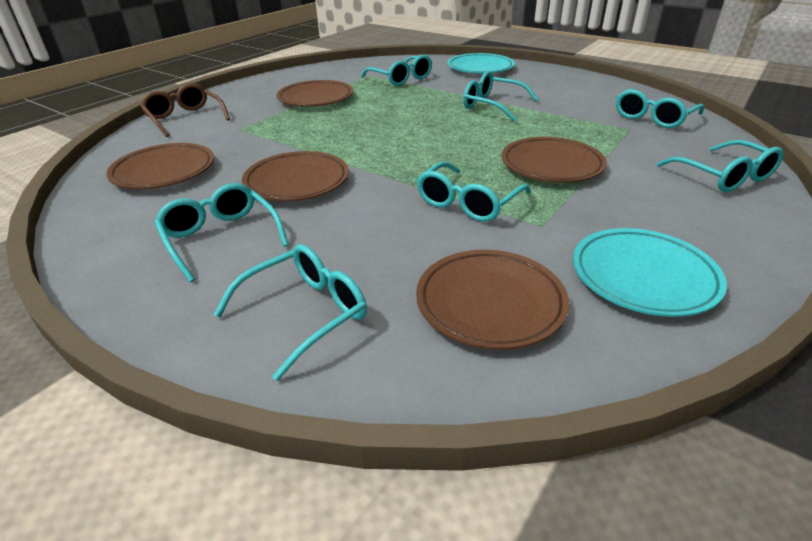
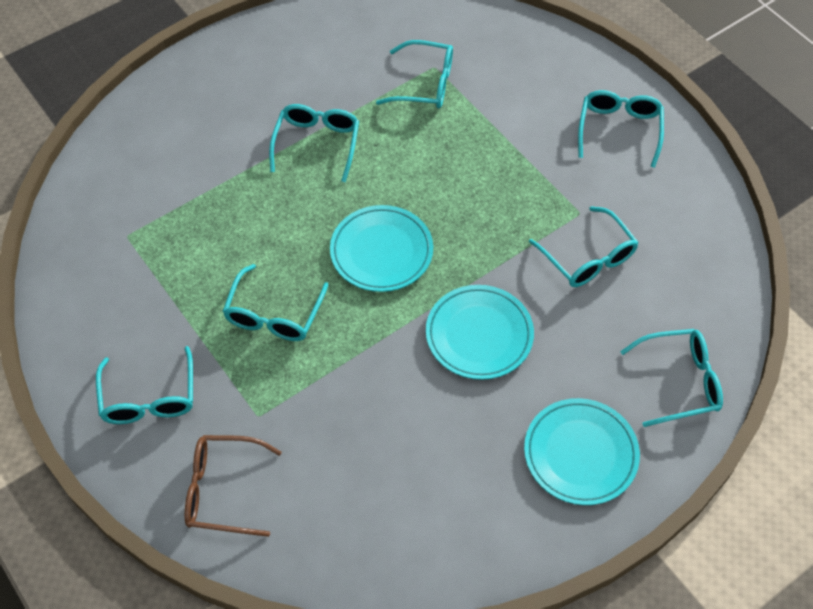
brown plate: 5 -> 0
turquoise plate: 2 -> 3

